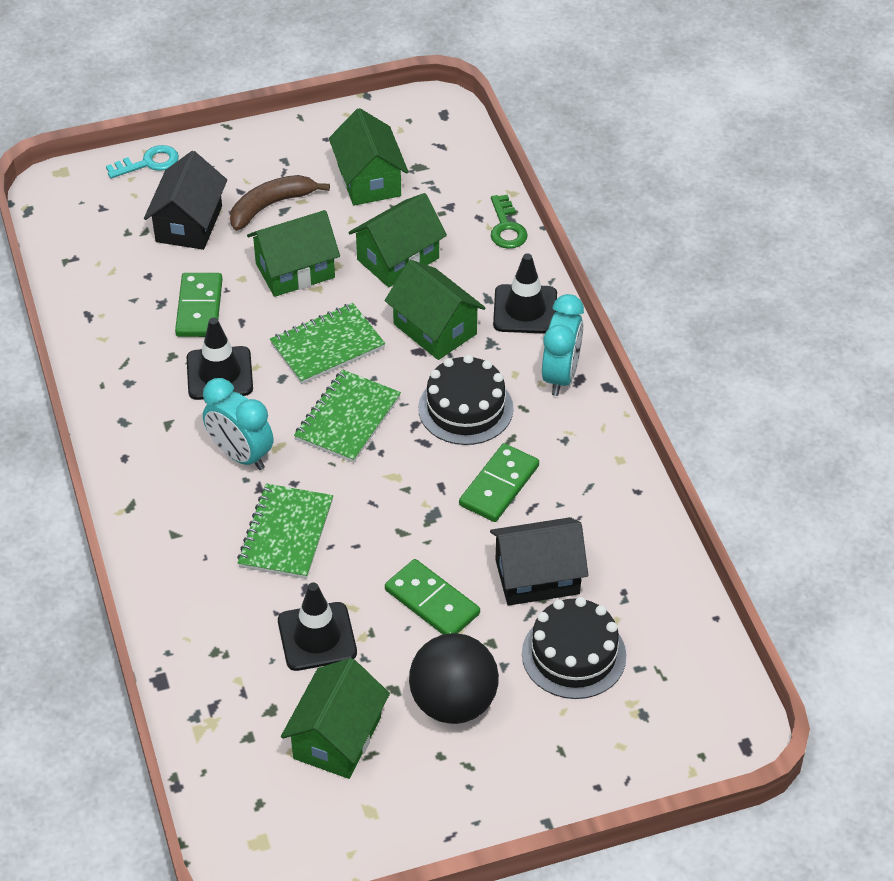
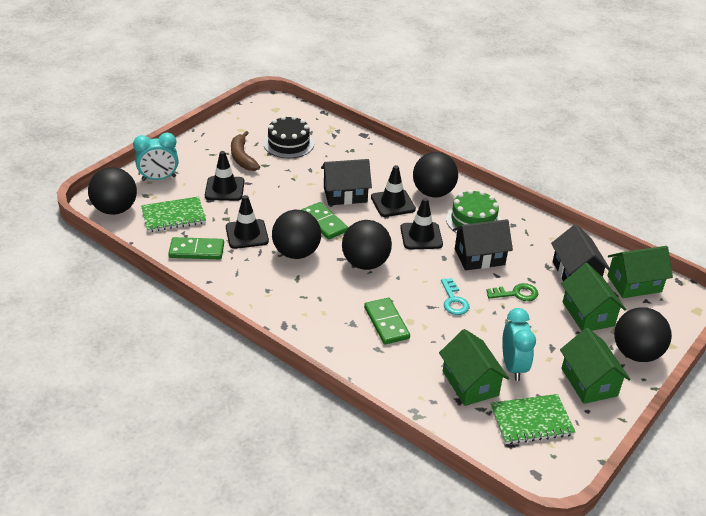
black ball: 1 -> 5
black cake: 2 -> 1
black house: 2 -> 3
black traffic cone: 3 -> 4
green cake: 0 -> 1
green house: 5 -> 4
green notebook: 3 -> 2

